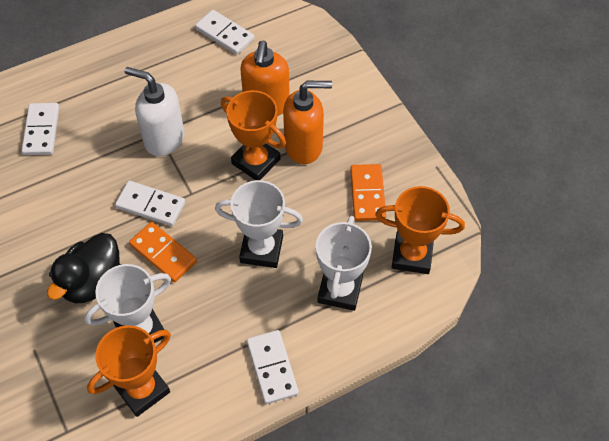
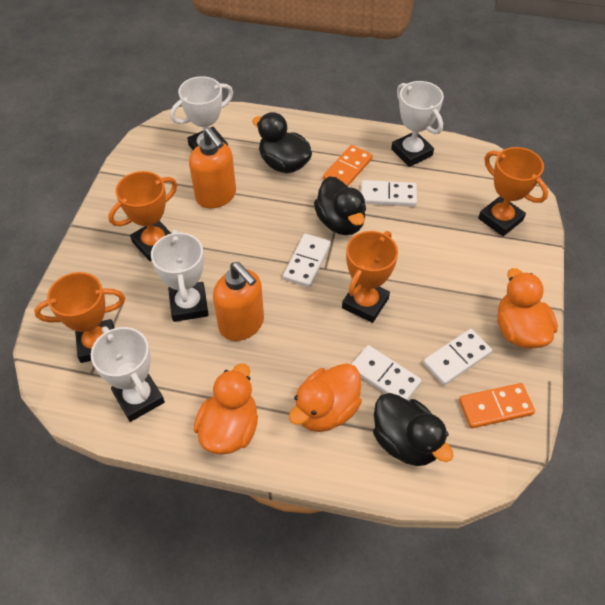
black duck: 1 -> 3
orange duck: 0 -> 3
orange trophy: 3 -> 4
white soap dispenser: 1 -> 0
white trophy: 3 -> 4

